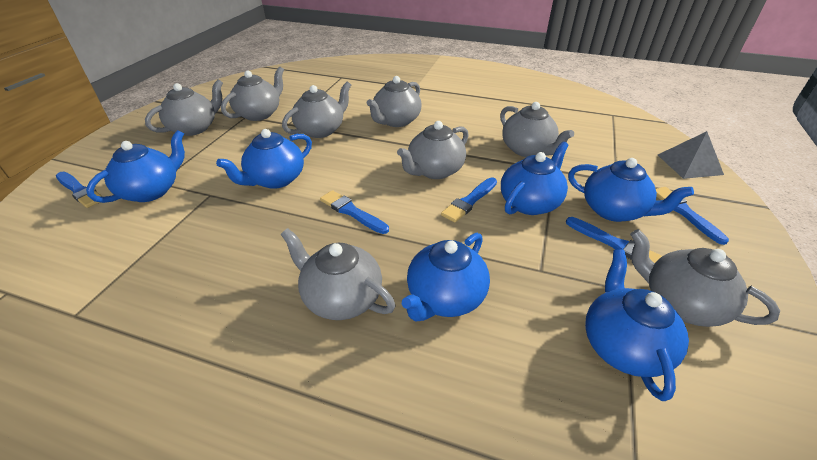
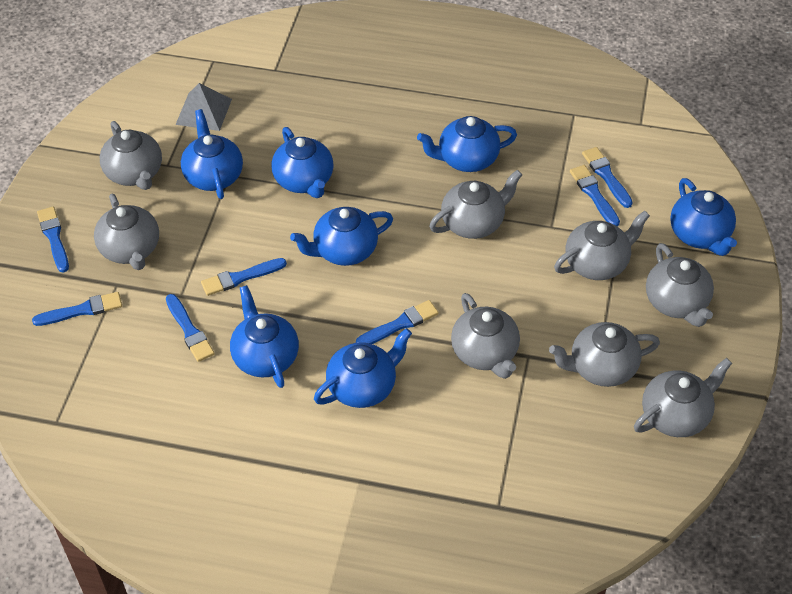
blue brush: 5 -> 7
blue teapot: 6 -> 7

